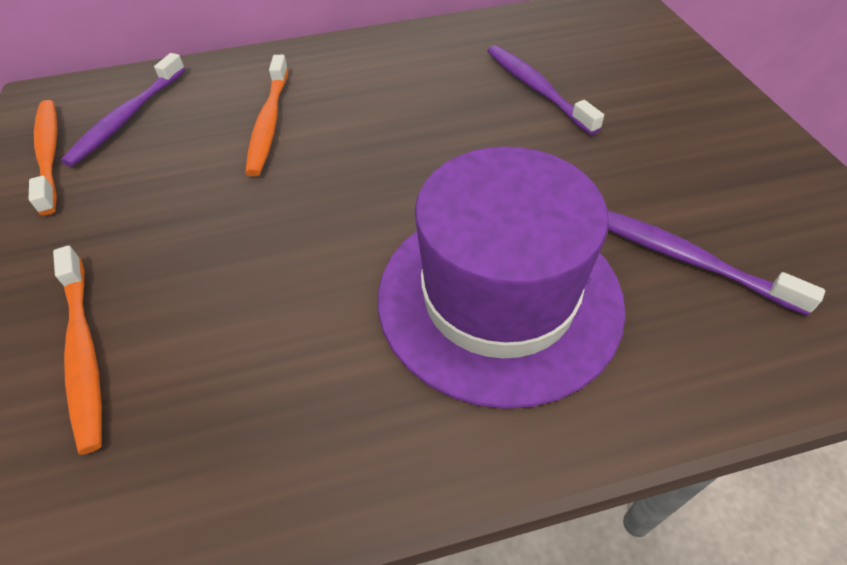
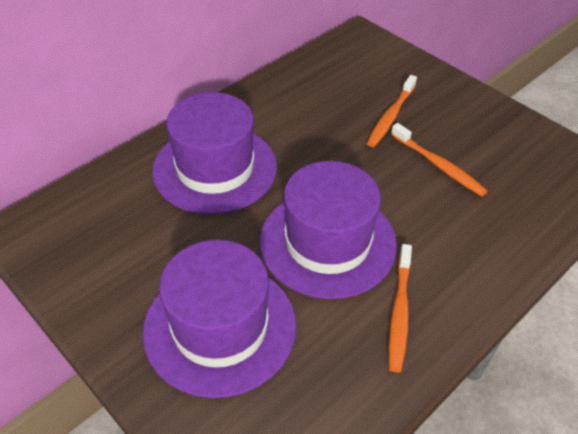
purple hat: 1 -> 3
purple toothbrush: 3 -> 0

